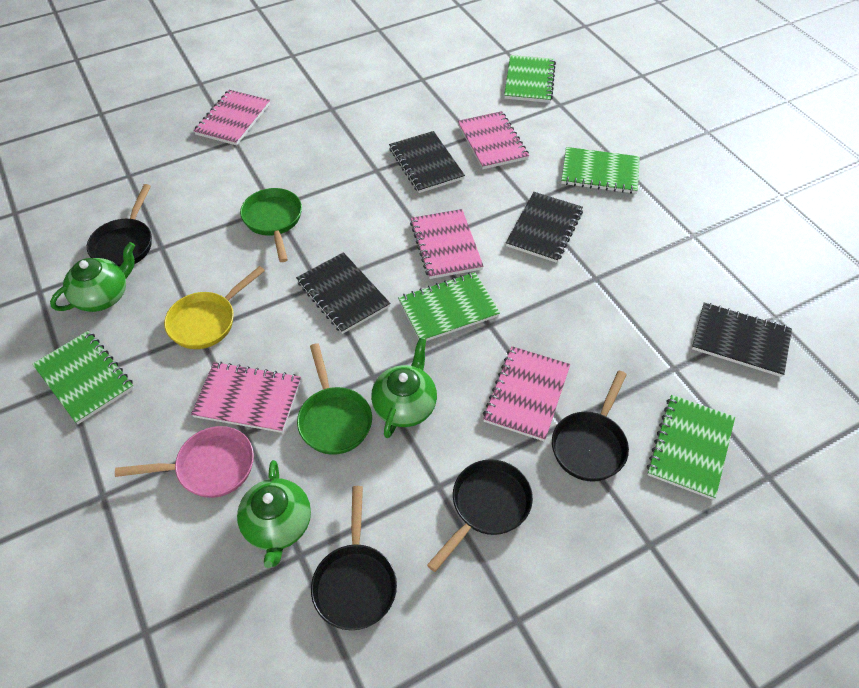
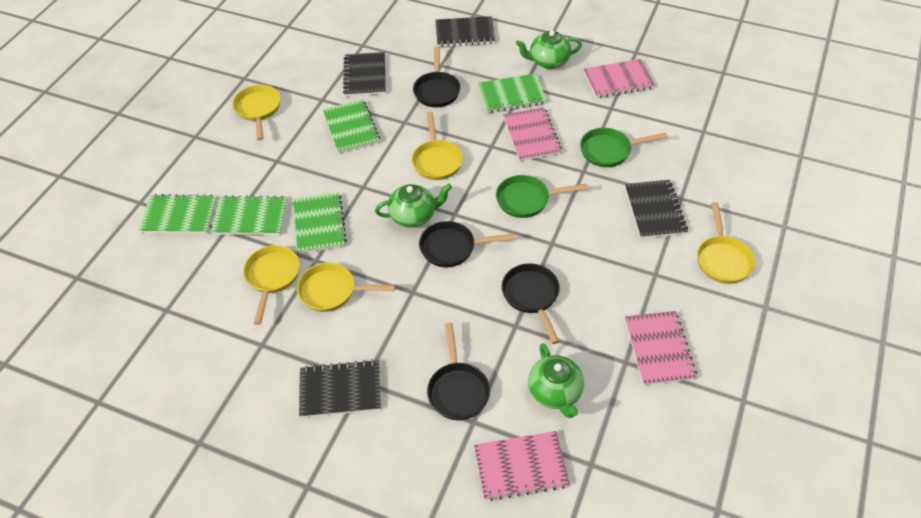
pink notebook: 5 -> 4
pink pan: 1 -> 0
yellow pan: 1 -> 5

